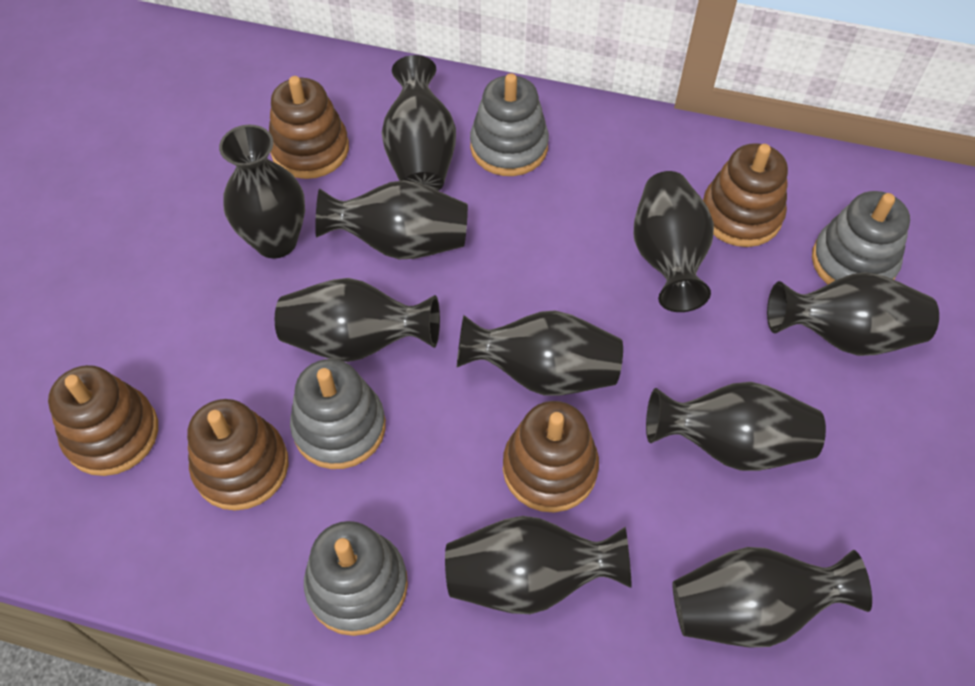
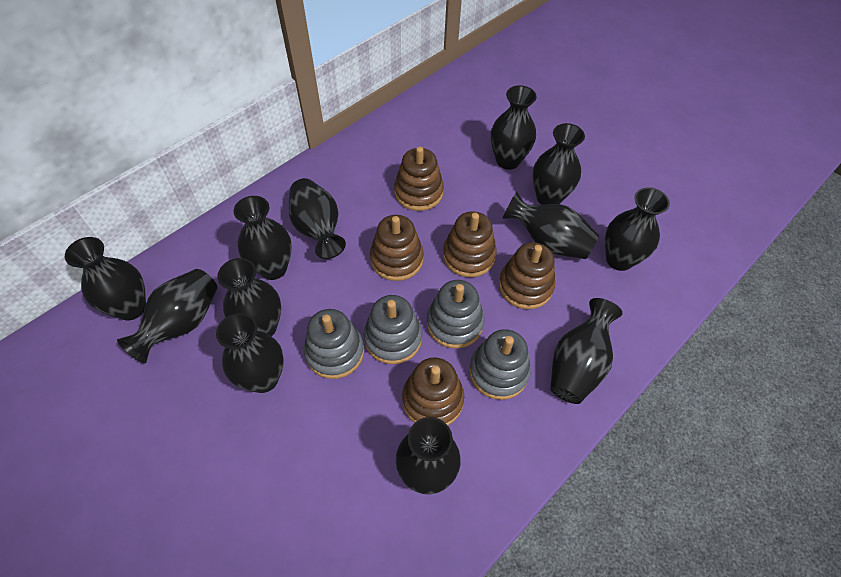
black vase: 10 -> 12

